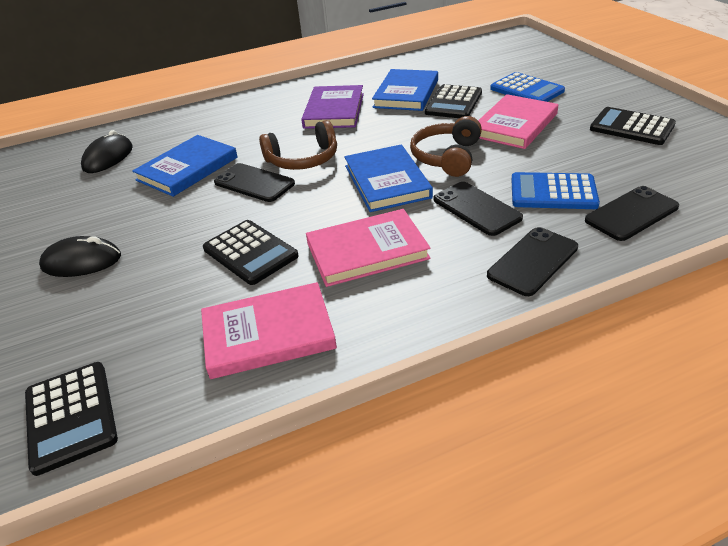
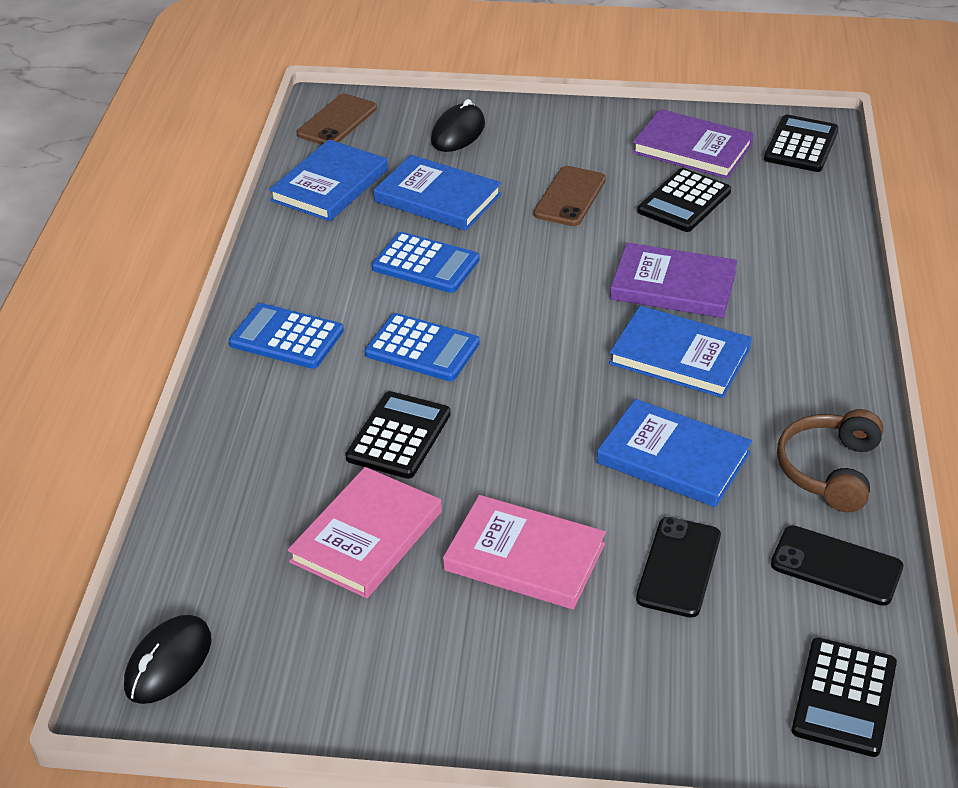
black phone: 4 -> 2
blue book: 3 -> 4
blue calculator: 2 -> 3
brown headphones: 2 -> 1
brown phone: 0 -> 2
pink book: 3 -> 2
purple book: 1 -> 2

